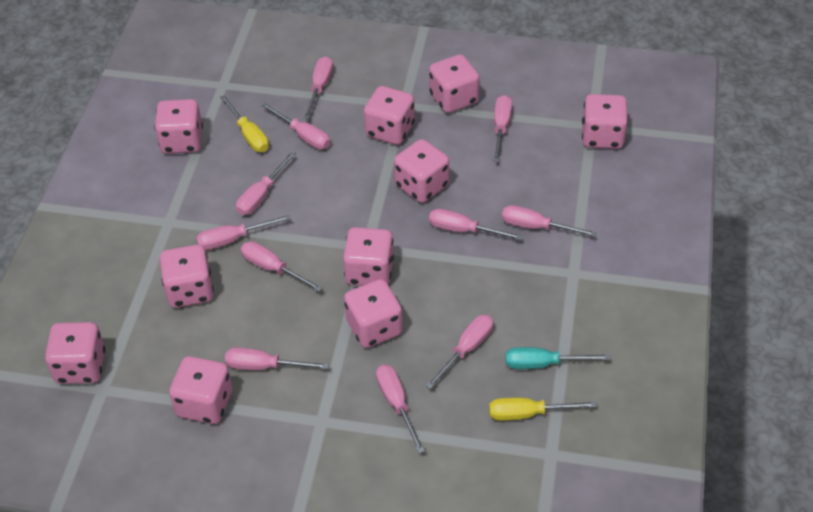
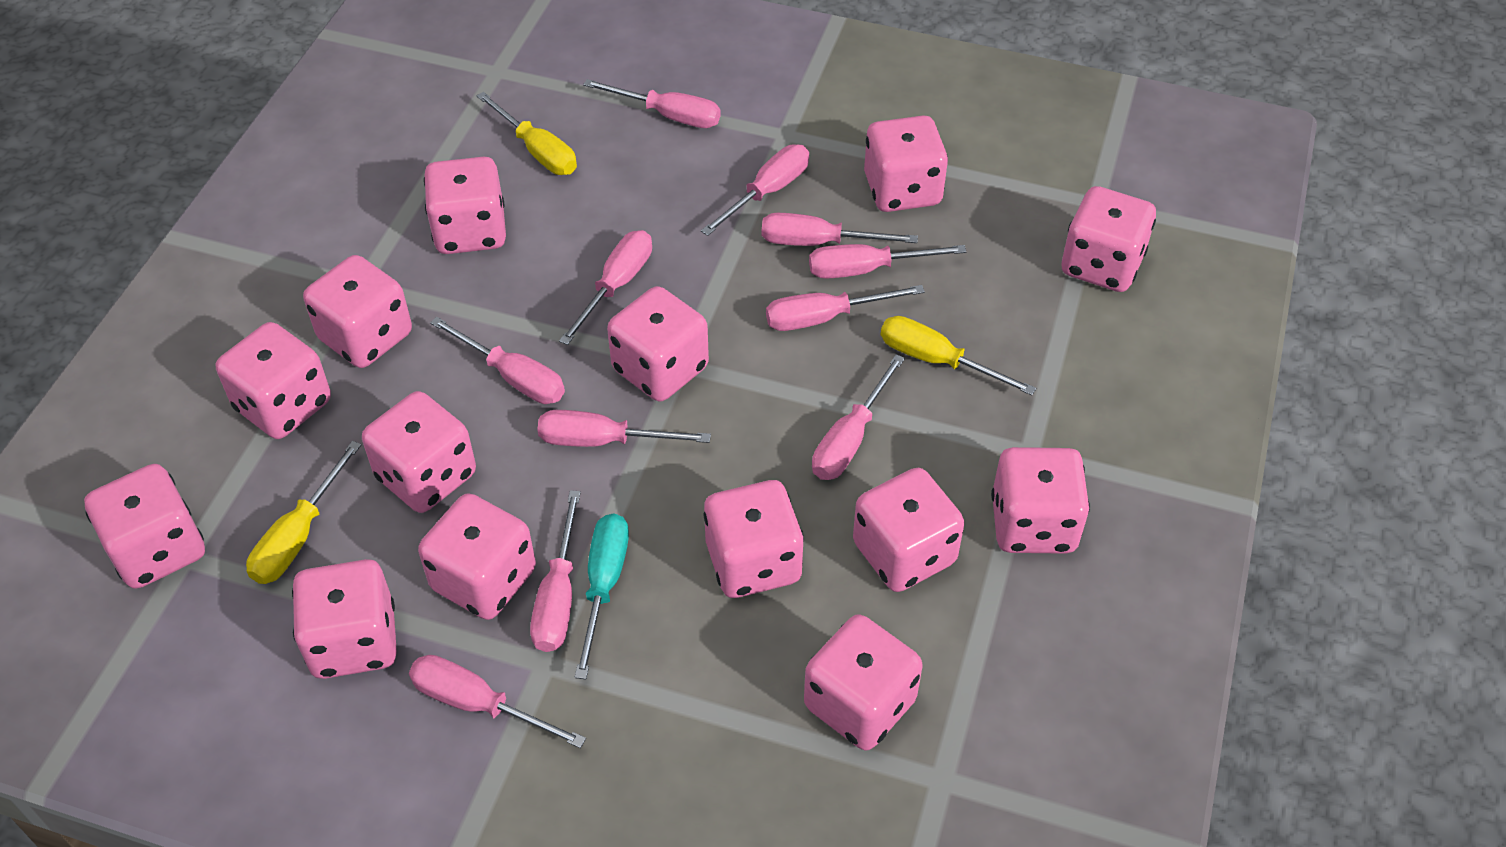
pink dice: 10 -> 14
yellow screwdriver: 2 -> 3

